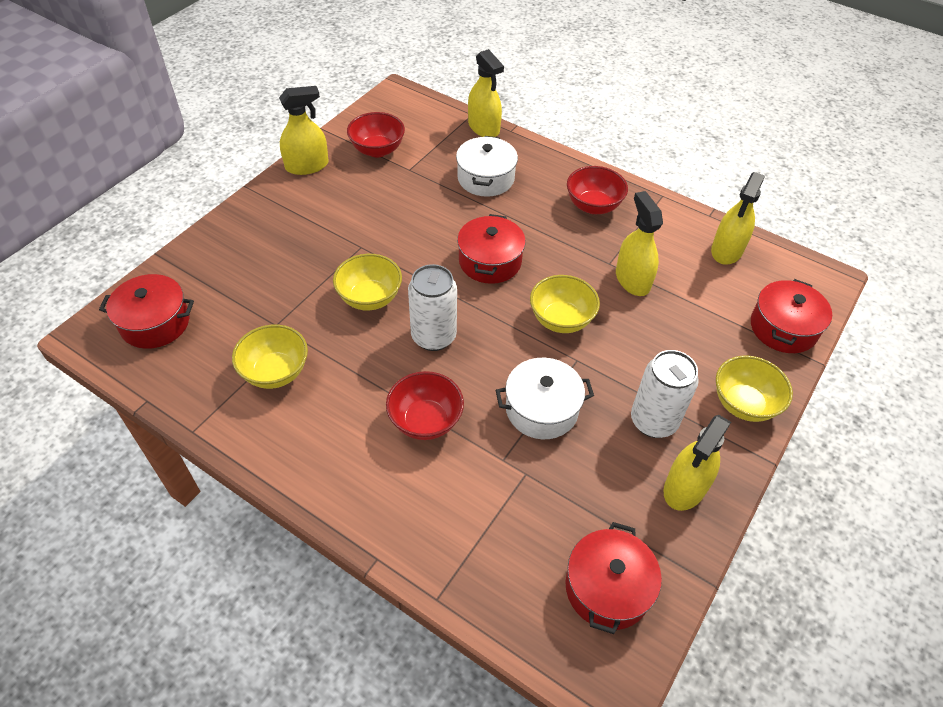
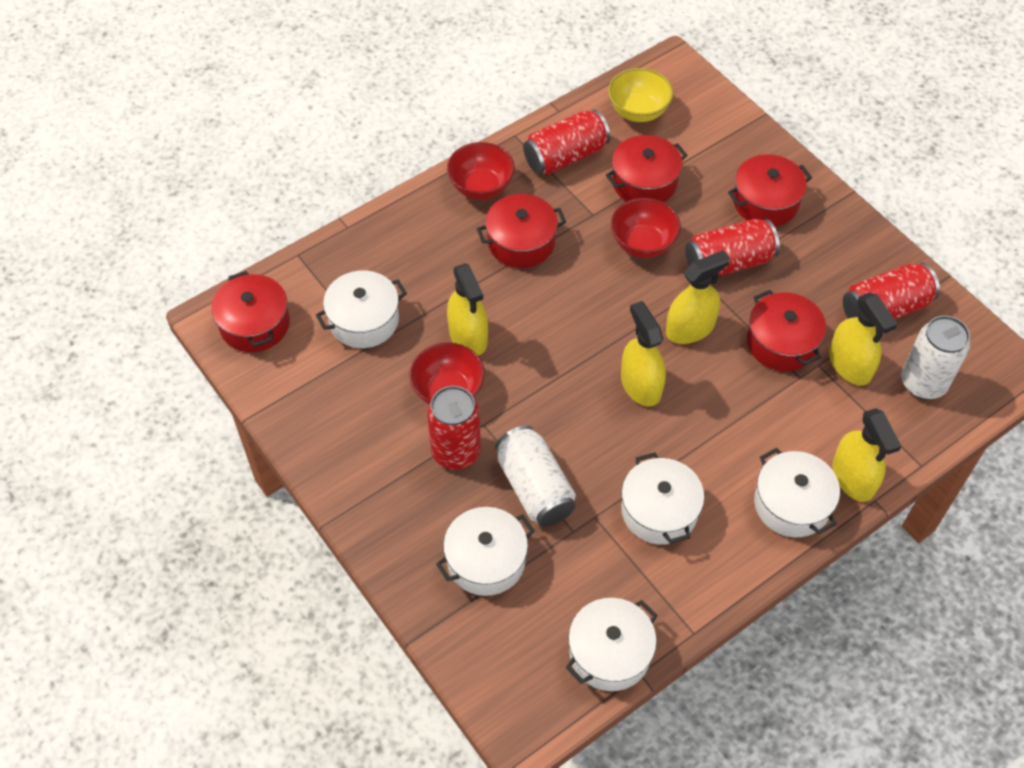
red can: 0 -> 4
red pot: 4 -> 5
white pot: 2 -> 5
yellow bowl: 4 -> 1

